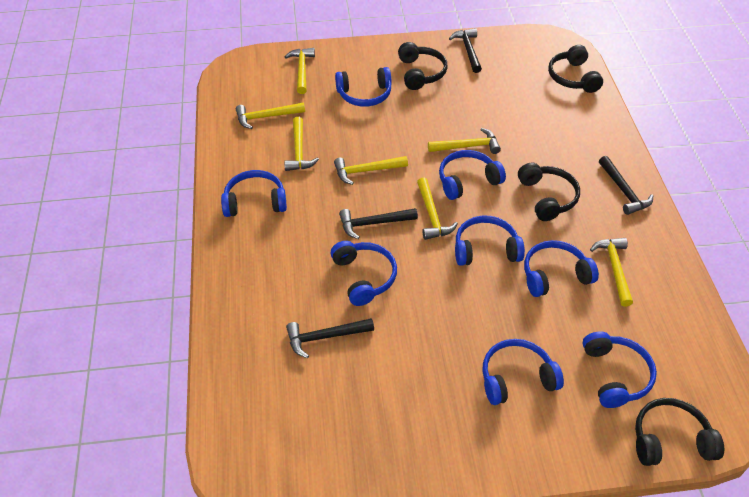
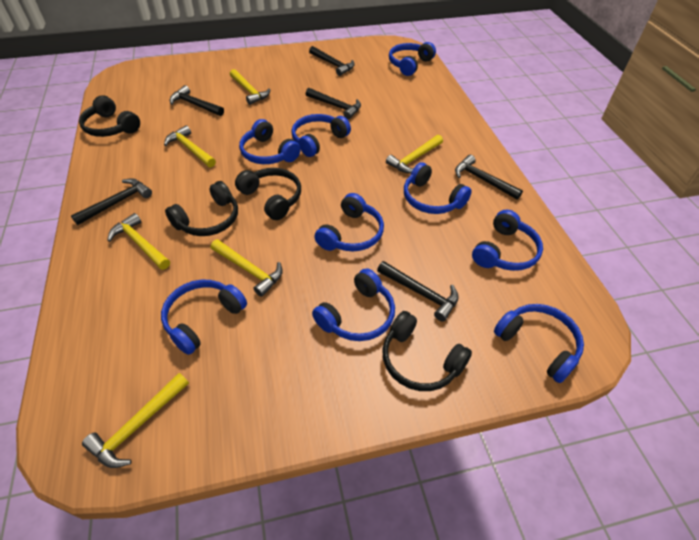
black hammer: 4 -> 6
blue headphones: 8 -> 9
yellow hammer: 7 -> 6

